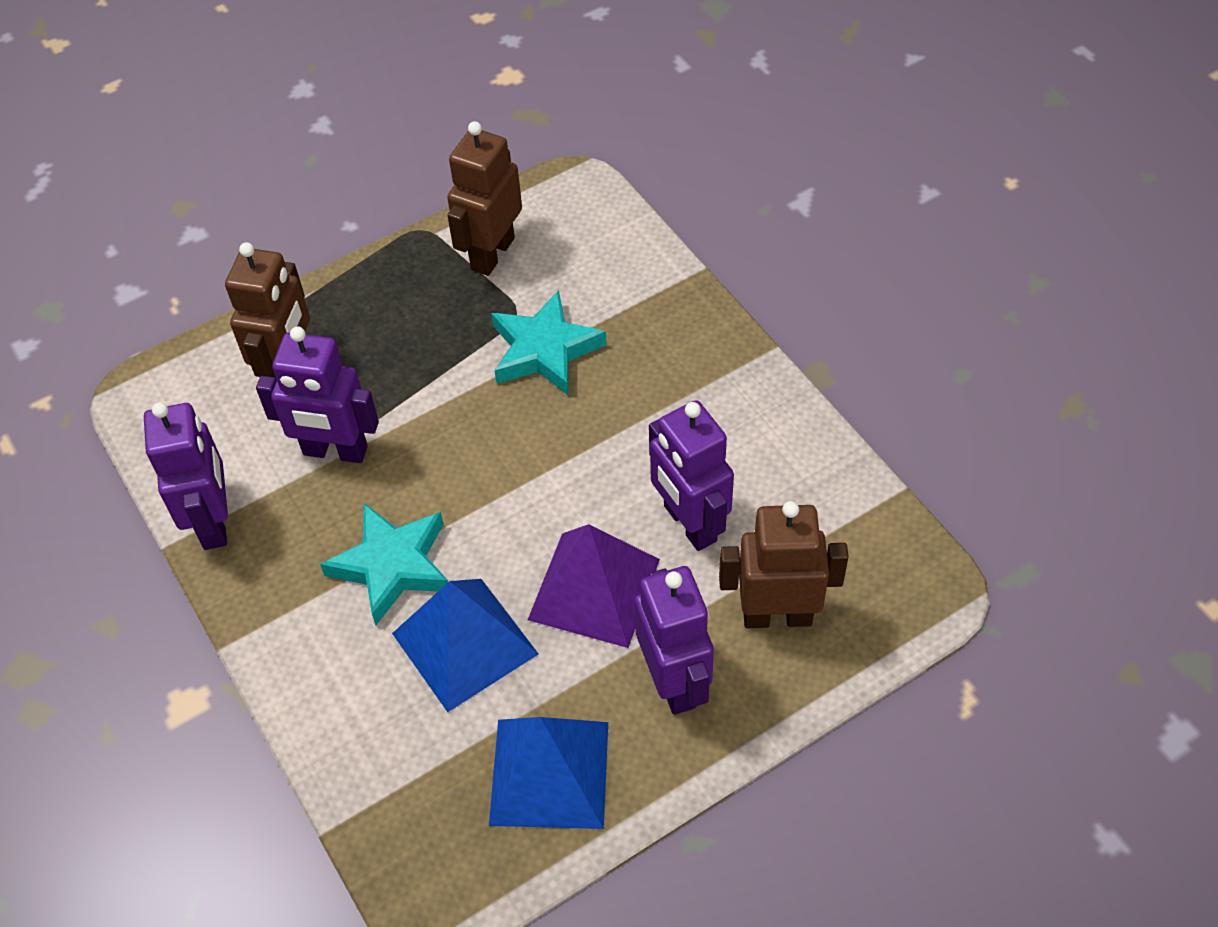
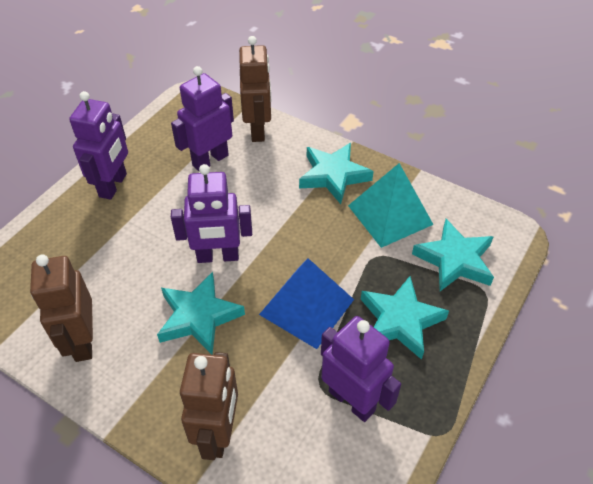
blue pyramid: 2 -> 1
purple pyramid: 1 -> 0
turquoise pyramid: 0 -> 1
turquoise star: 2 -> 4

